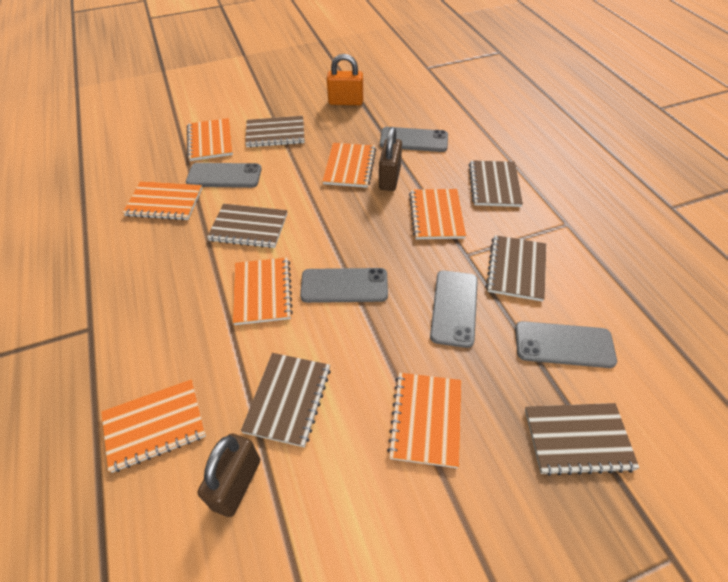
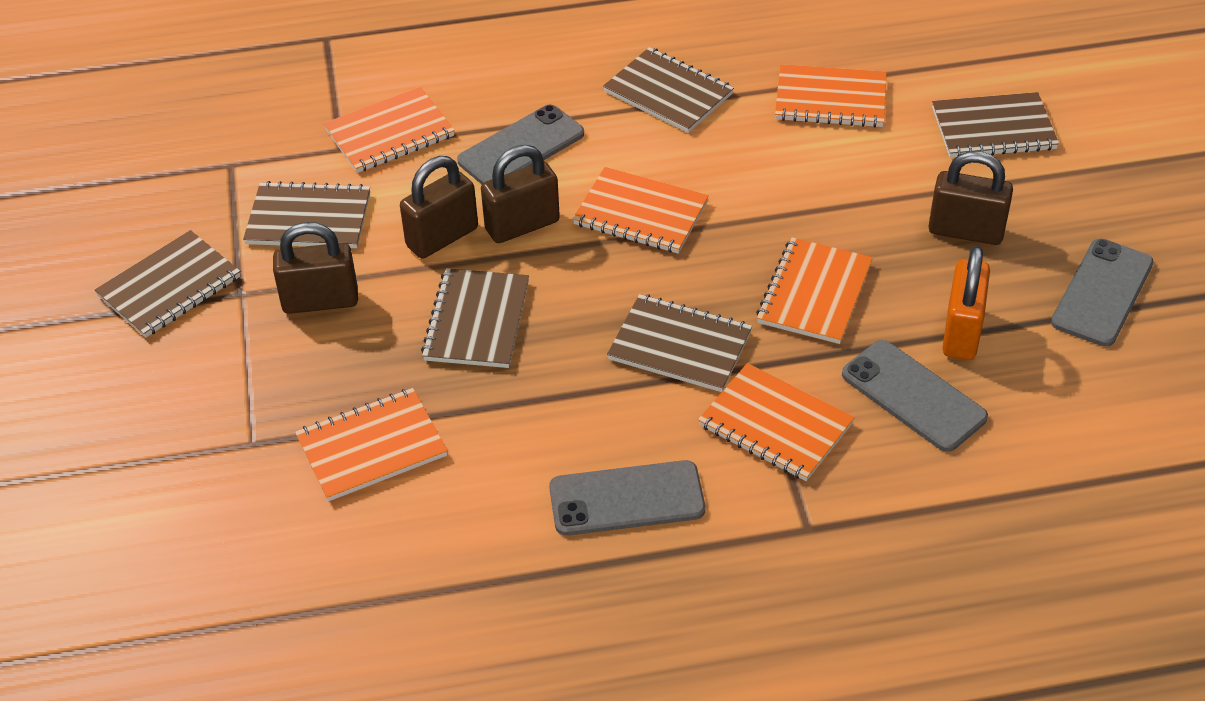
brown padlock: 2 -> 4
grey phone: 5 -> 4
orange notebook: 7 -> 6

